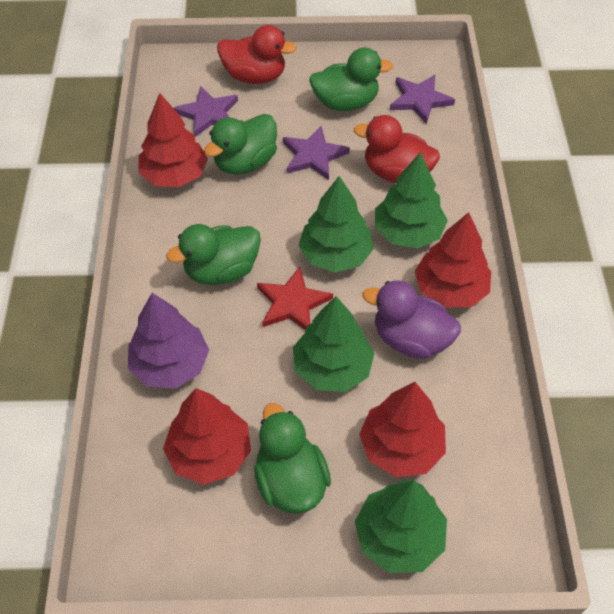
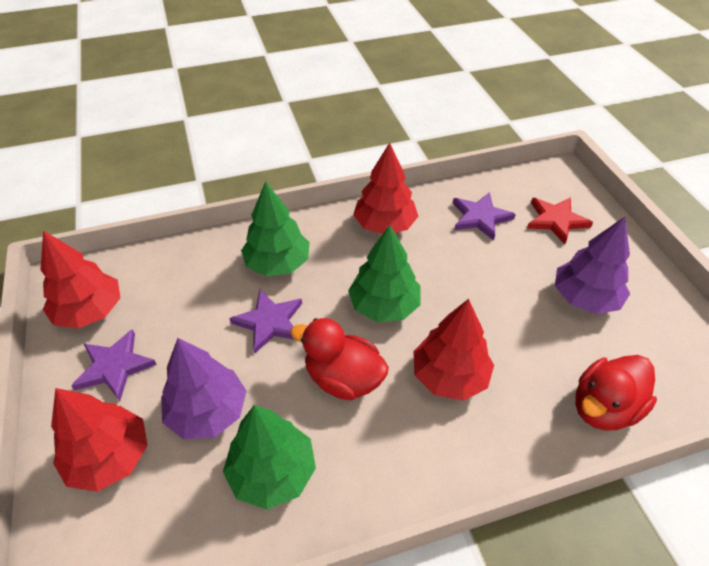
green duck: 4 -> 0
green tree: 4 -> 3
purple duck: 1 -> 0
purple tree: 1 -> 2

